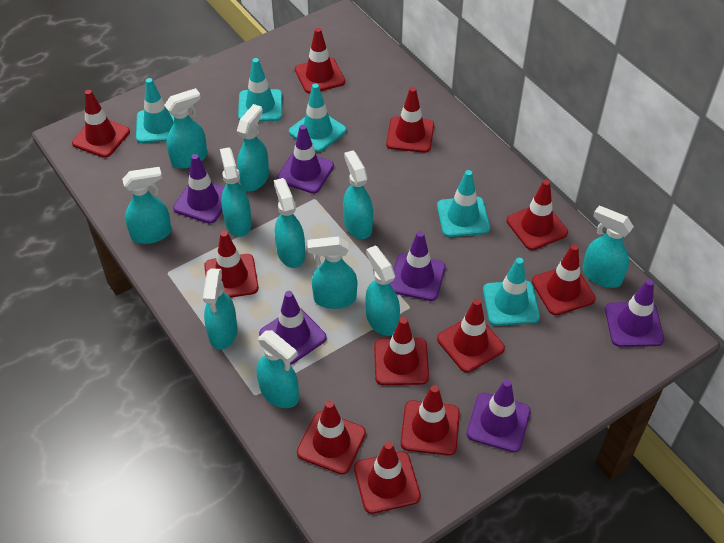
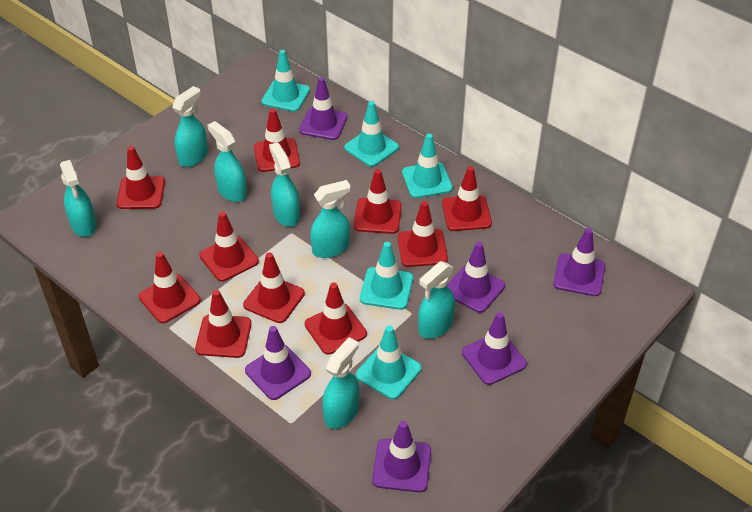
red traffic cone: 11 -> 10
turquoise spray bottle: 11 -> 7

